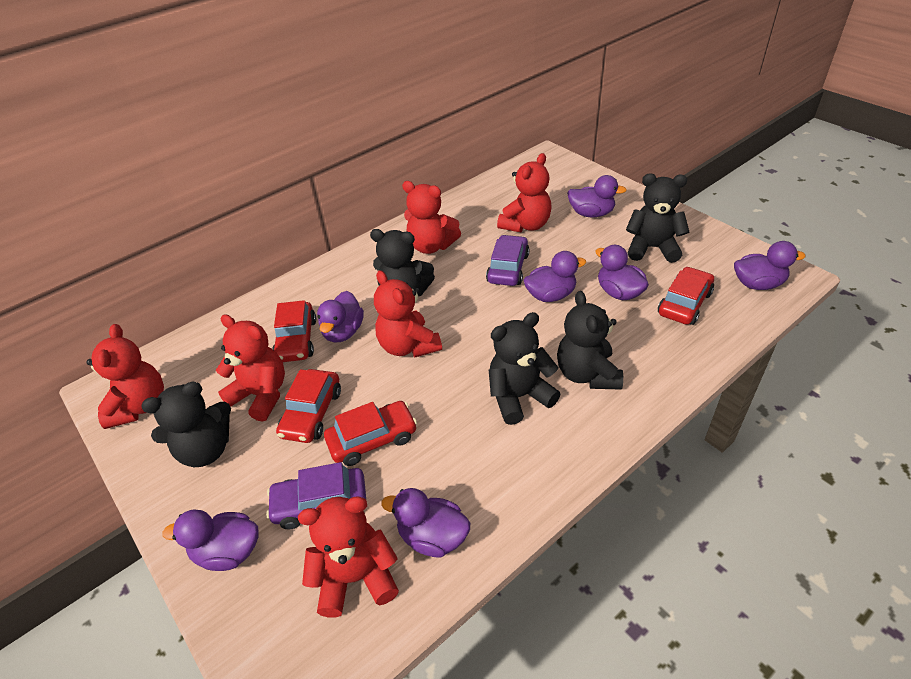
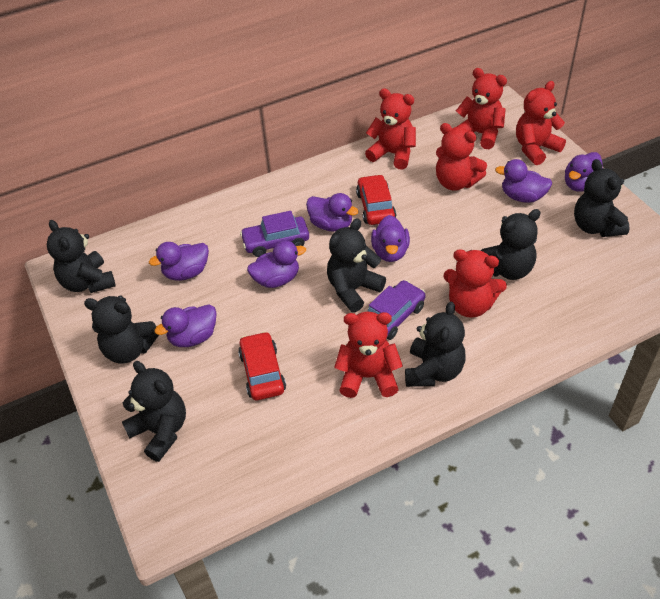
black teddy bear: 5 -> 7
red car: 4 -> 2

